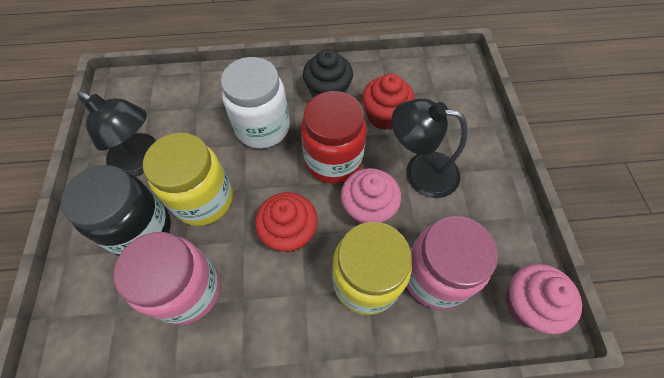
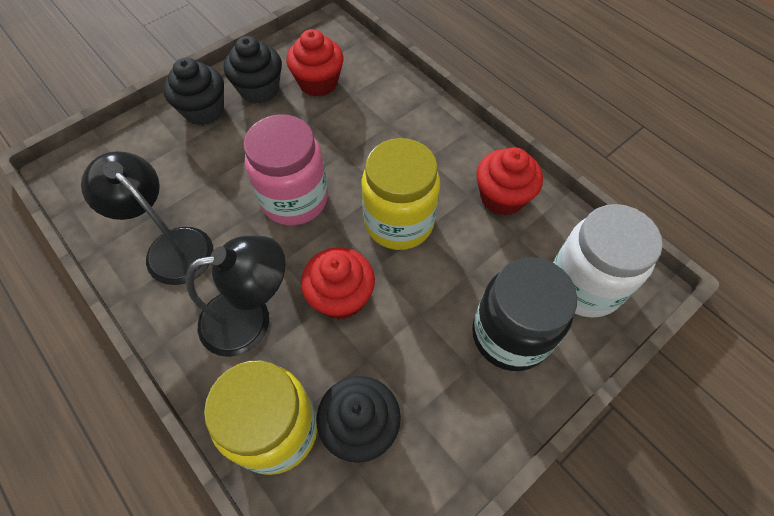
black cupcake: 1 -> 3
pink cupcake: 2 -> 0
pink jar: 2 -> 1
red cupcake: 2 -> 3
red jar: 1 -> 0

